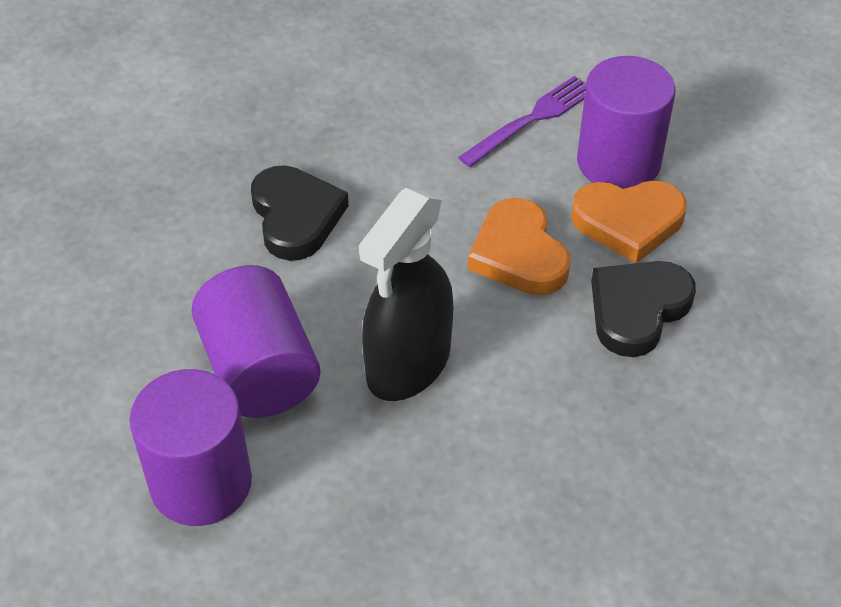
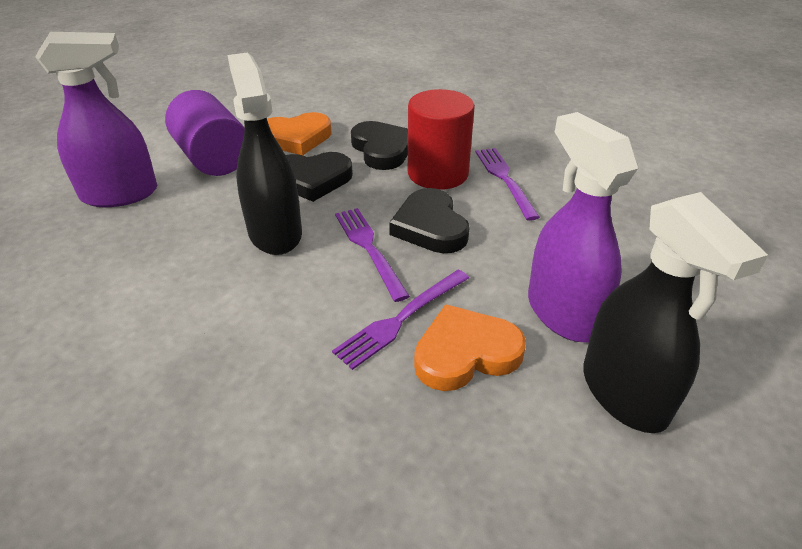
black heart: 2 -> 3
black spray bottle: 1 -> 2
purple cylinder: 3 -> 1
purple fork: 1 -> 3
purple spray bottle: 0 -> 2
red cylinder: 0 -> 1

